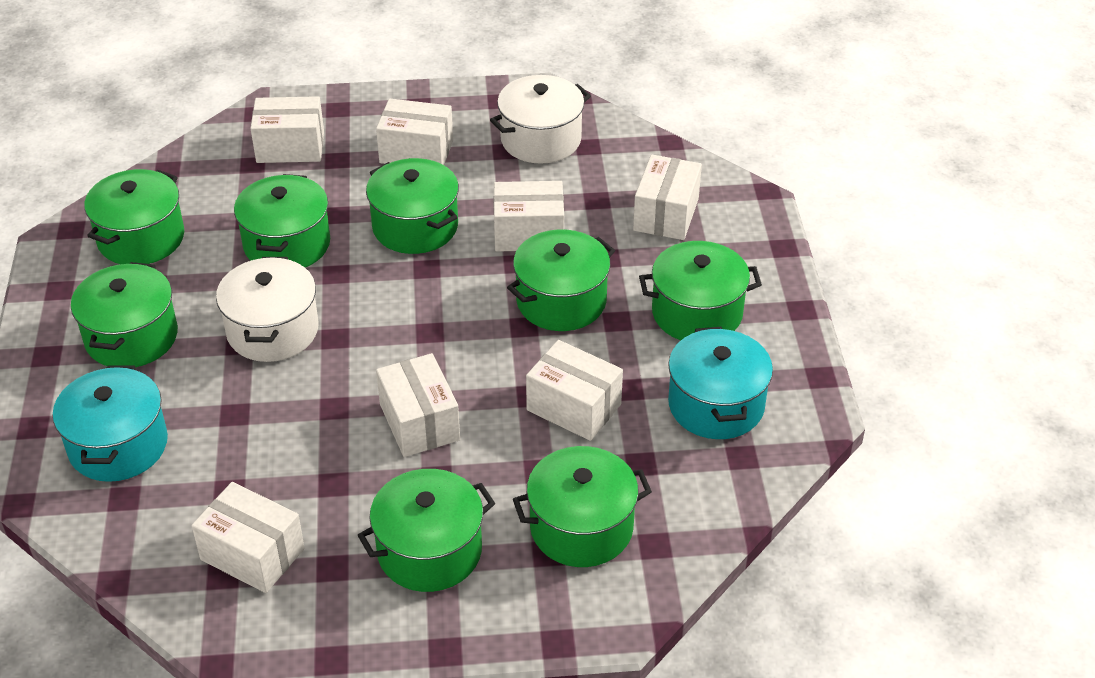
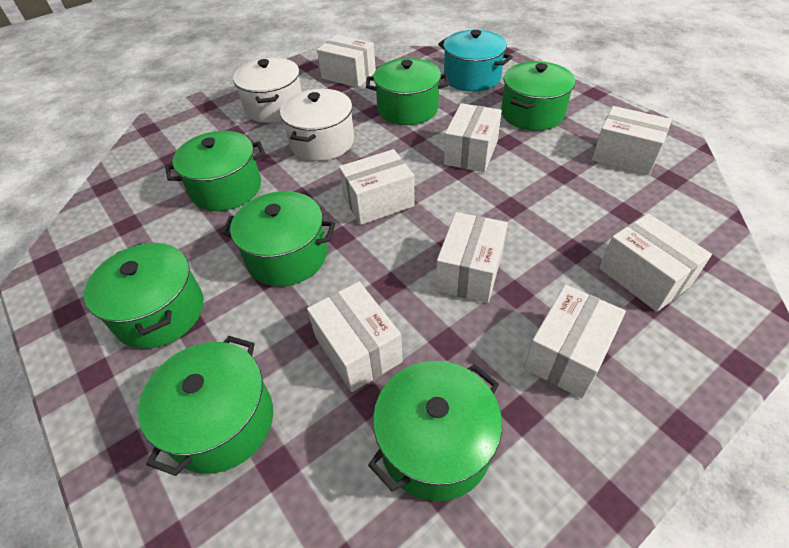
green pot: 8 -> 7
turquoise pot: 2 -> 1
white box: 7 -> 8

